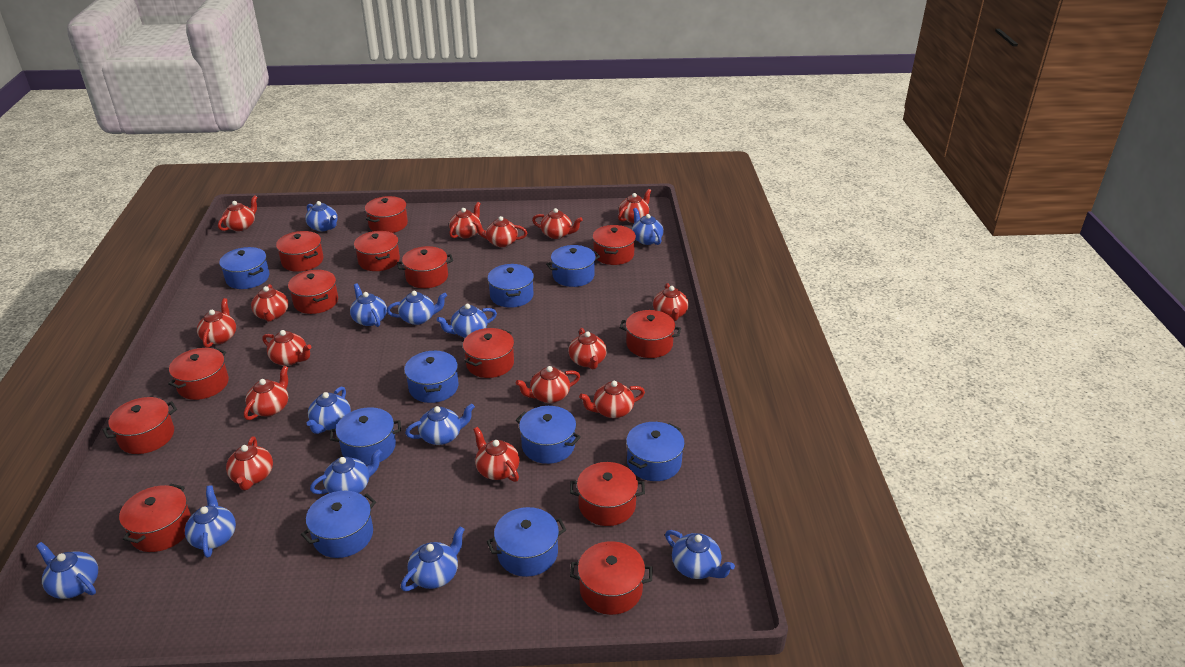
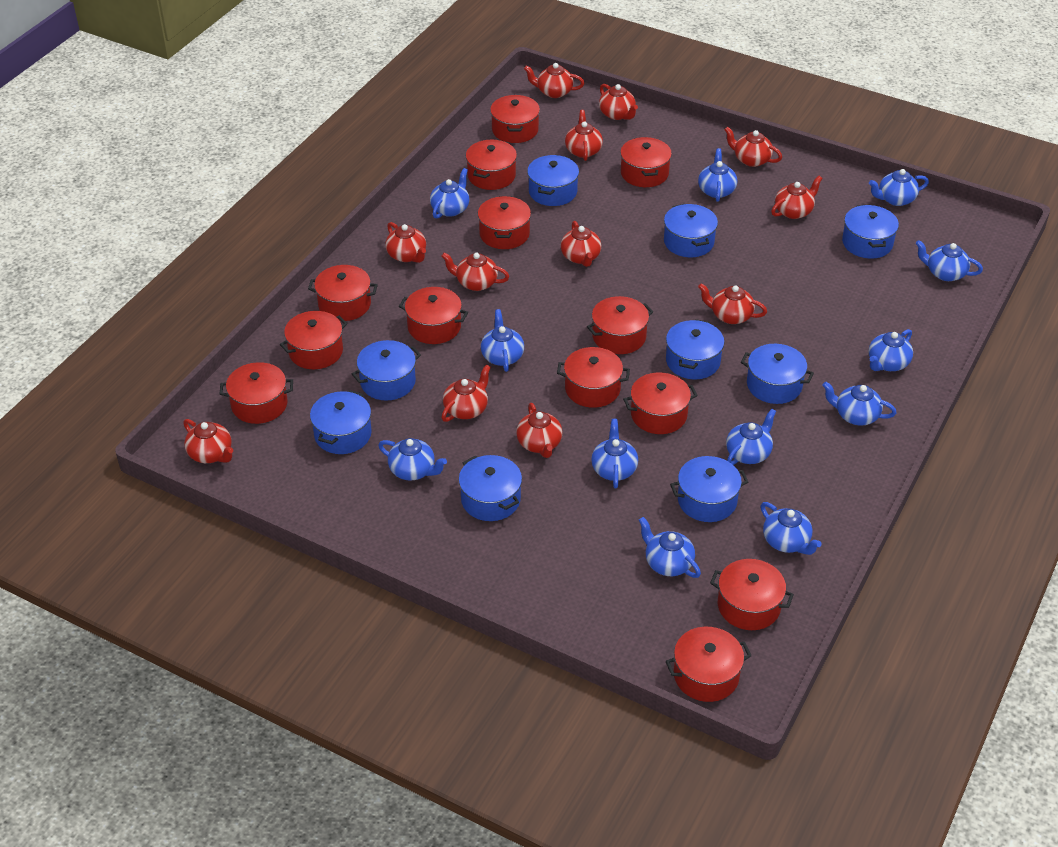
red teapot: 15 -> 12

